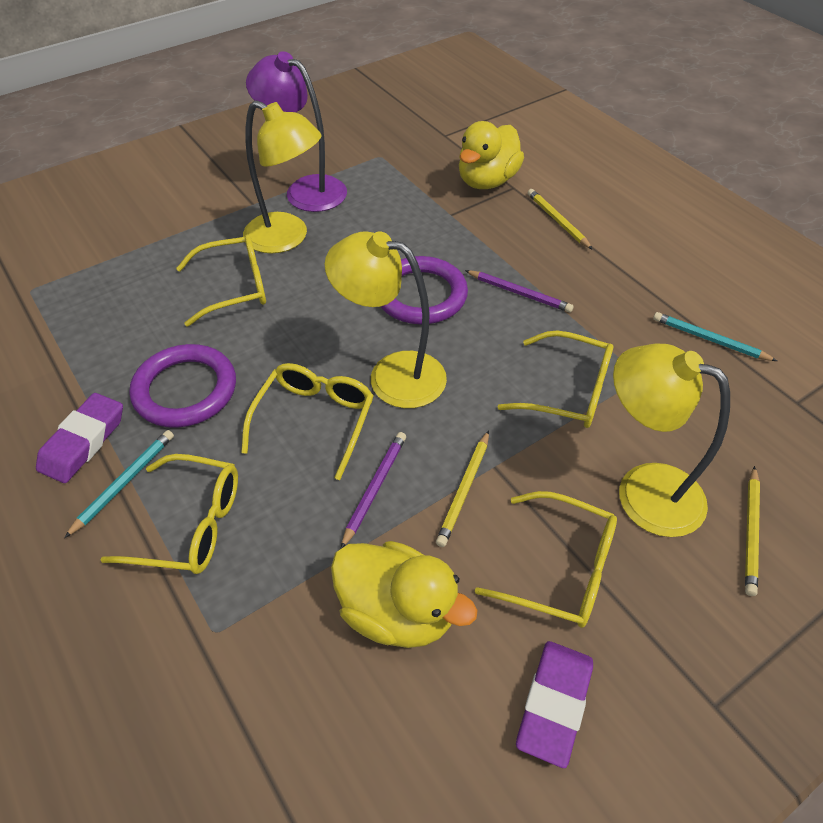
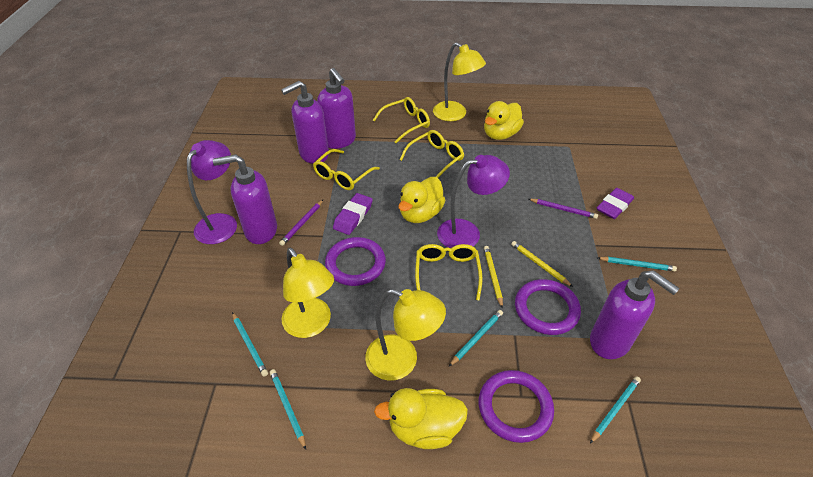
purple lamp: 1 -> 2
purple ring: 2 -> 3
purple soap dispenser: 0 -> 4
turquoise pencil: 2 -> 5
yellow duck: 2 -> 3
yellow glasses: 5 -> 4
yellow pencil: 3 -> 2

